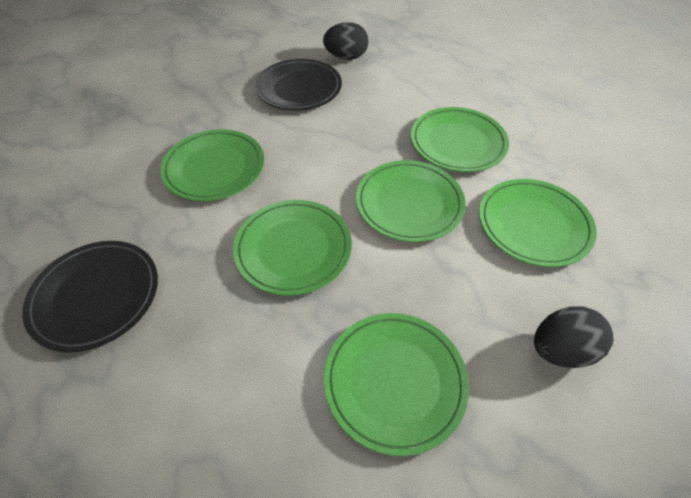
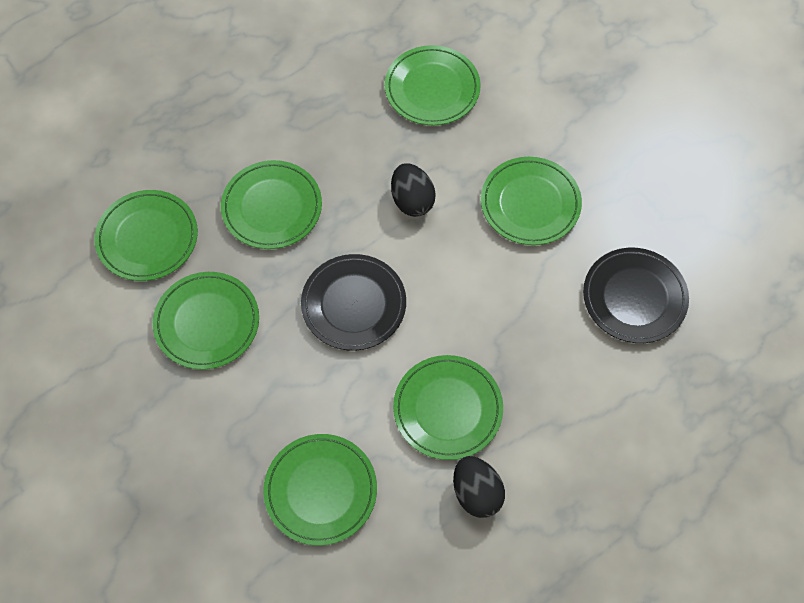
green plate: 6 -> 7

